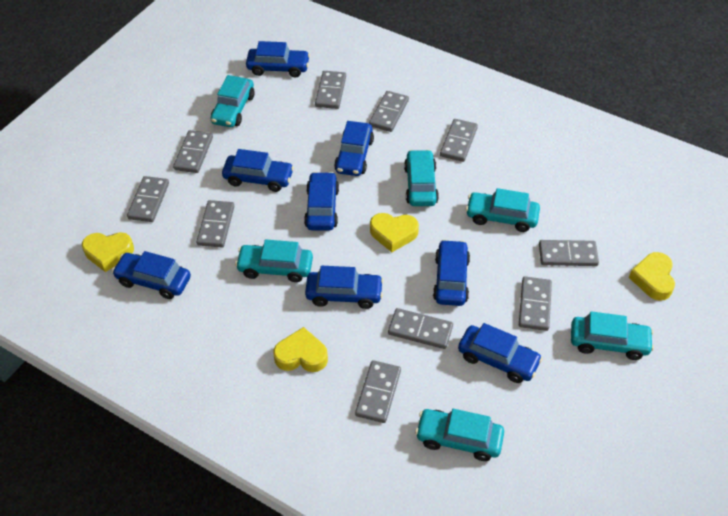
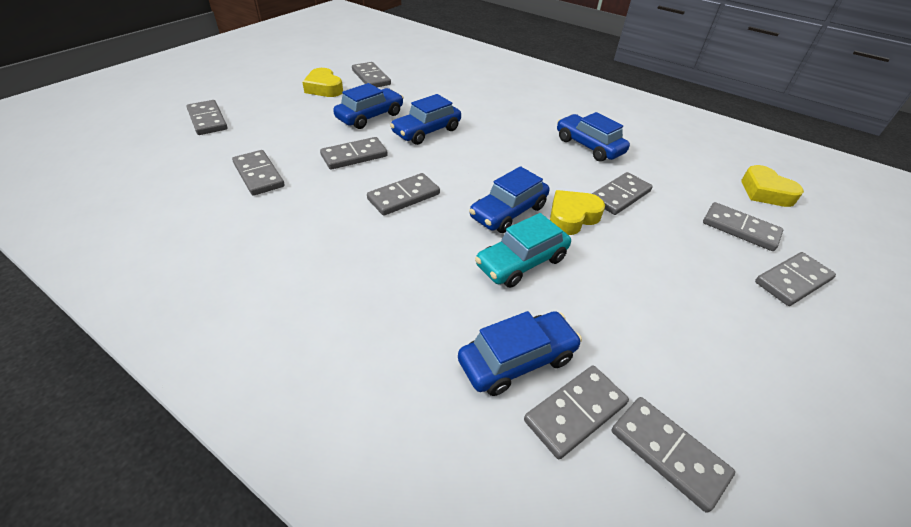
blue car: 8 -> 5
turquoise car: 6 -> 1
yellow heart: 4 -> 3

